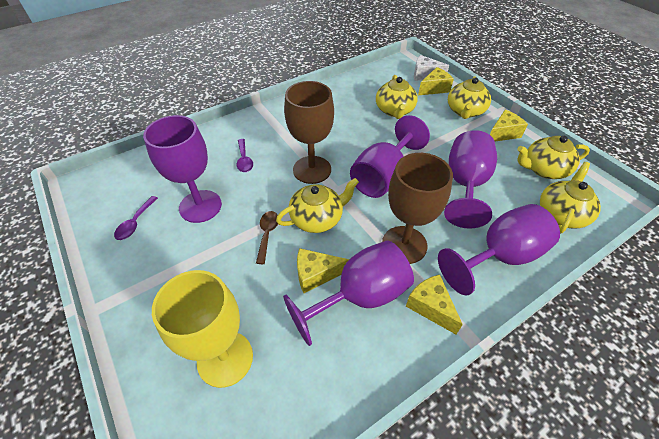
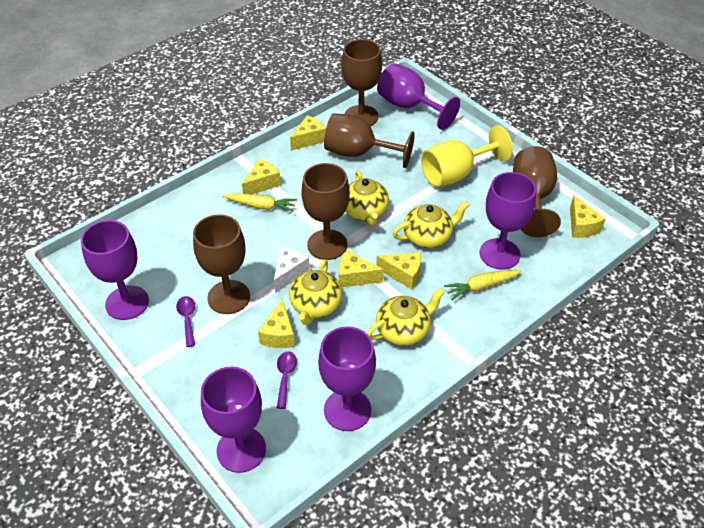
brown goblet: 2 -> 5
brown spoon: 1 -> 0
yellow carrot: 0 -> 2
yellow cheese: 4 -> 6
yellow teapot: 5 -> 4

